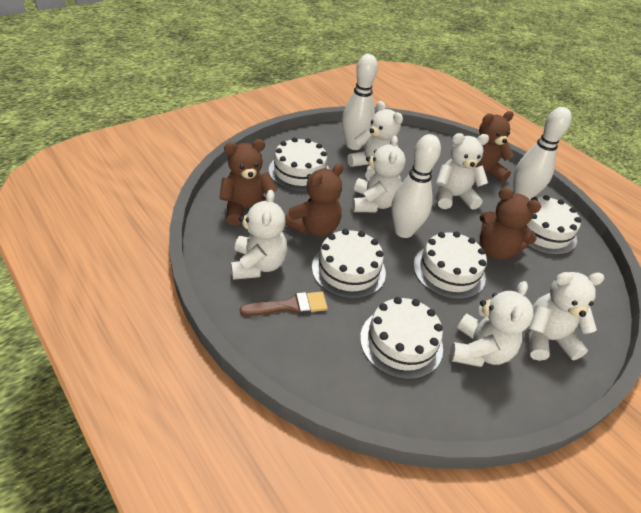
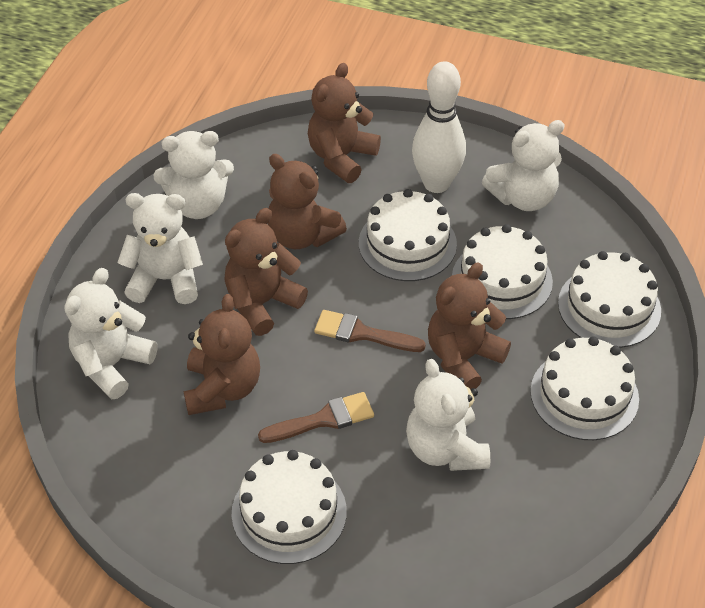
brown brush: 1 -> 2
brown teddy bear: 4 -> 5
white bowling pin: 3 -> 1
white teddy bear: 6 -> 5

